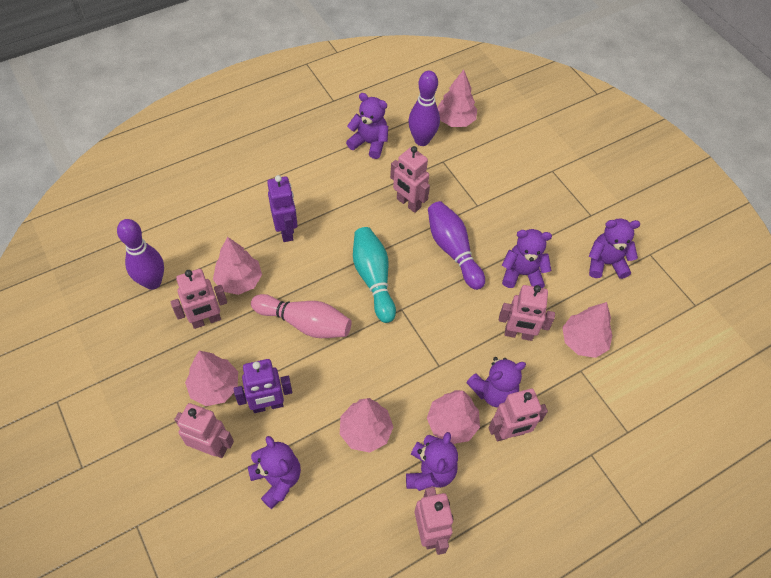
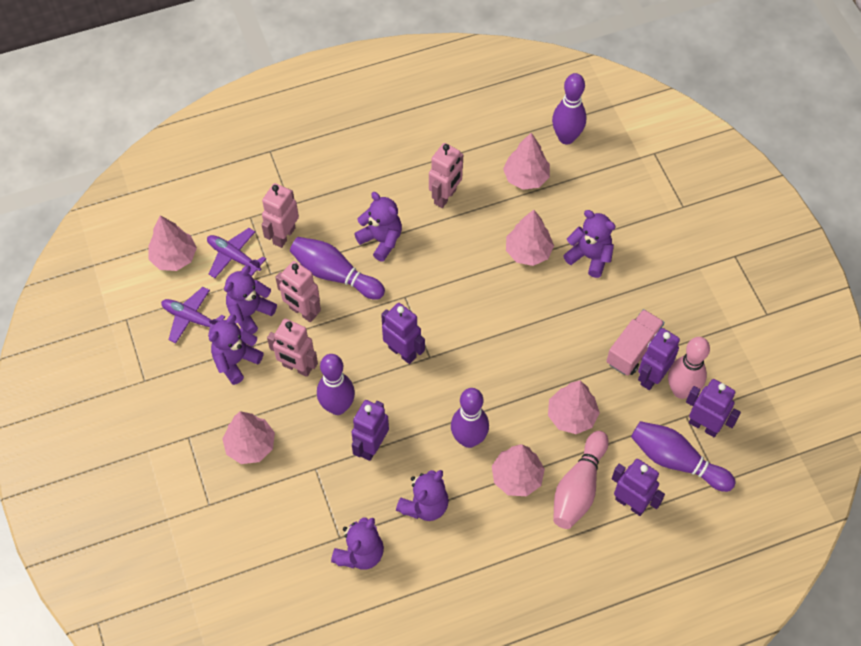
pink bowling pin: 1 -> 2
pink robot: 6 -> 4
pink truck: 0 -> 1
purple bowling pin: 3 -> 5
purple plane: 0 -> 2
purple robot: 2 -> 5
turquoise bowling pin: 1 -> 0

